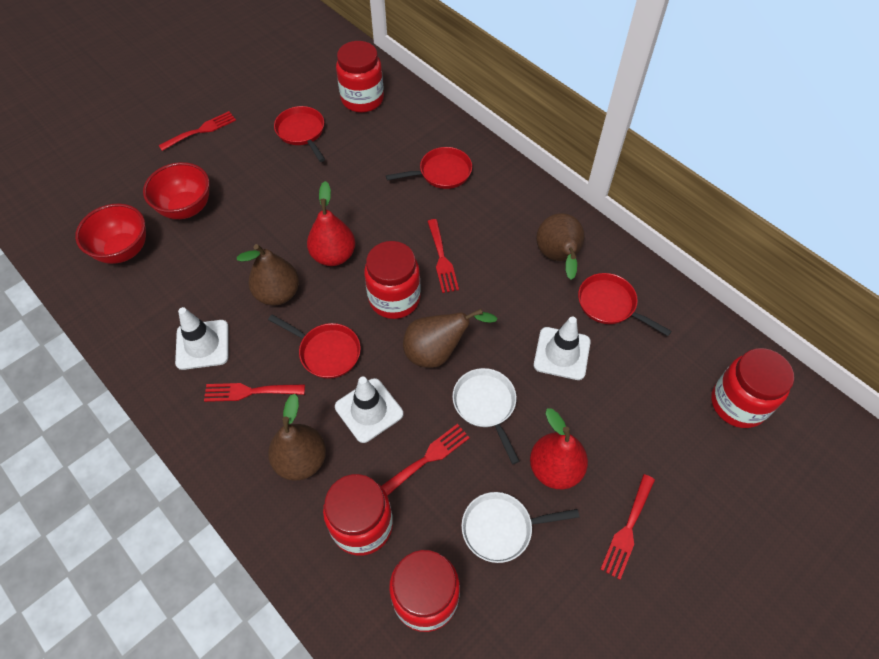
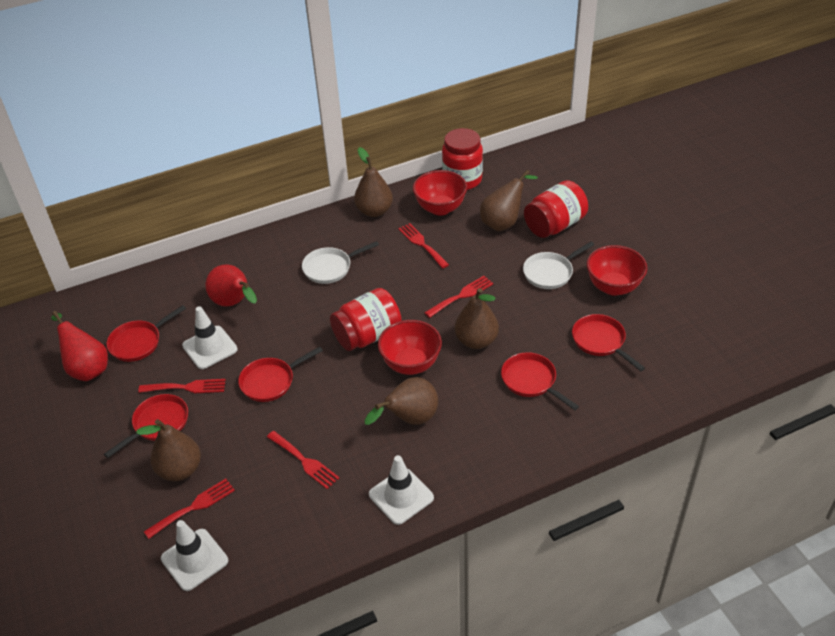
brown pear: 4 -> 5
red bowl: 2 -> 3
red jar: 5 -> 3
red pan: 4 -> 5

